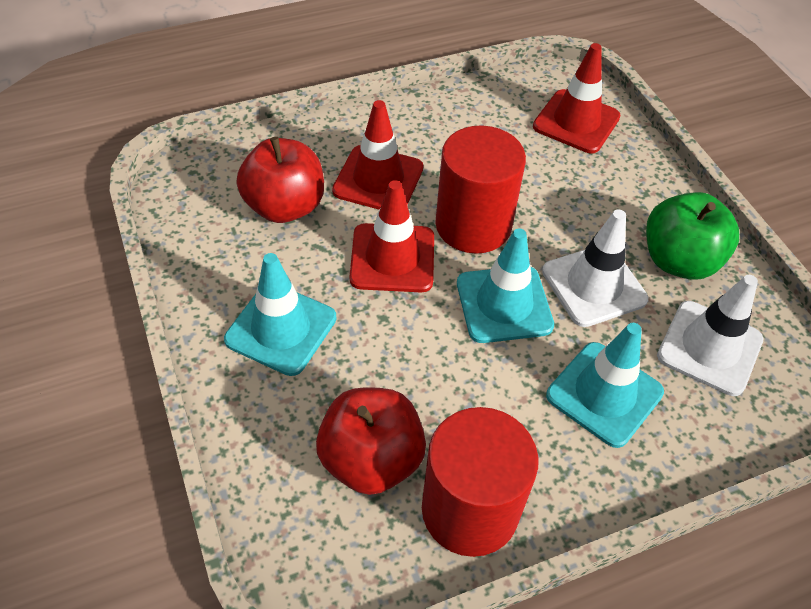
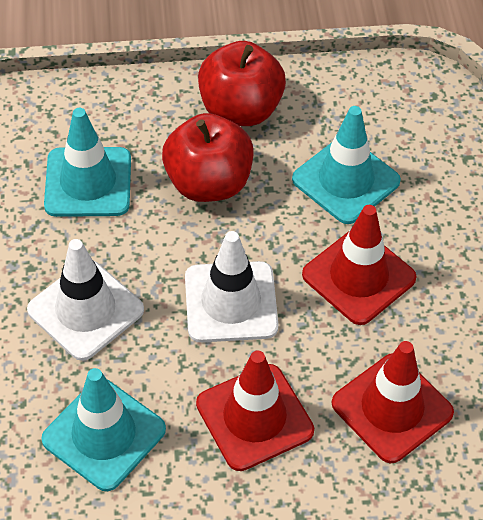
green apple: 1 -> 0
red cylinder: 2 -> 0

